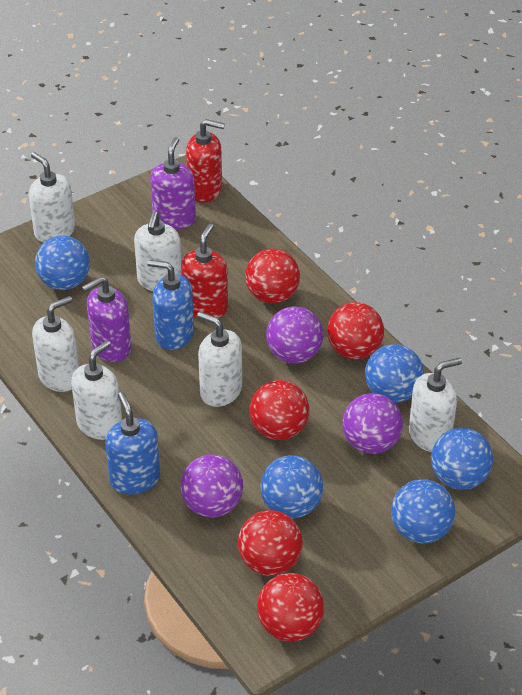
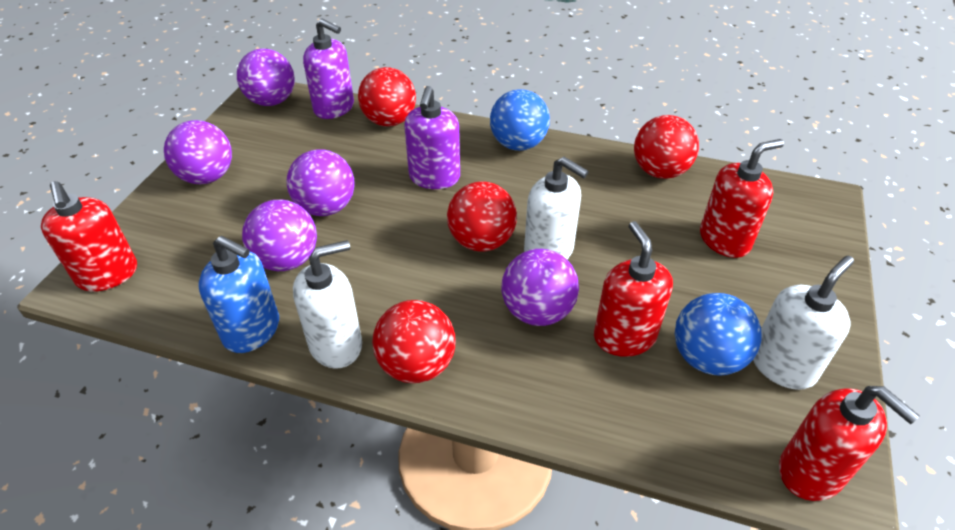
blue ball: 5 -> 2
blue soap dispenser: 2 -> 1
purple ball: 3 -> 5
red ball: 5 -> 4
red soap dispenser: 2 -> 4
white soap dispenser: 6 -> 3

